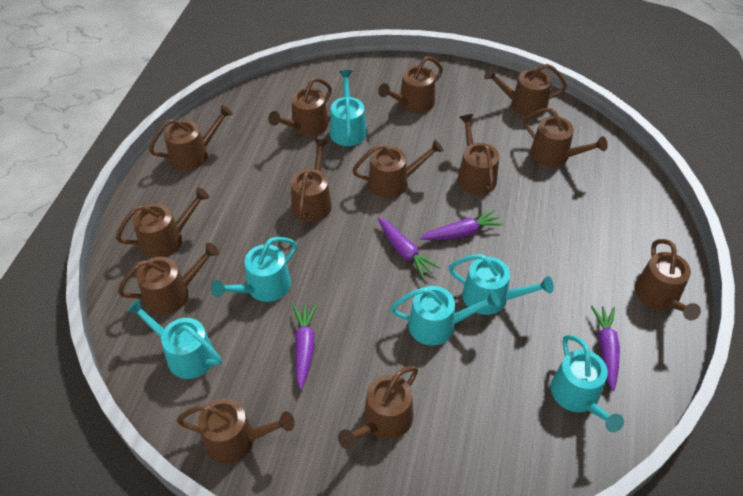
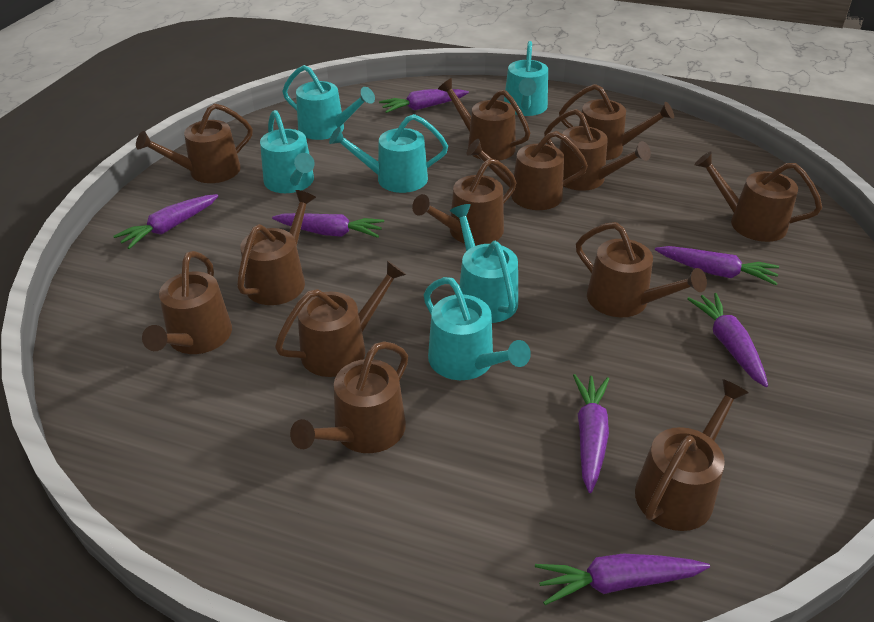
purple carrot: 4 -> 7

